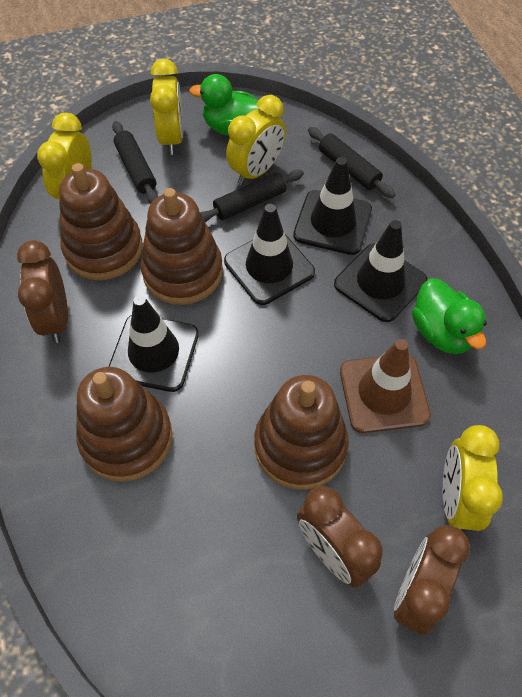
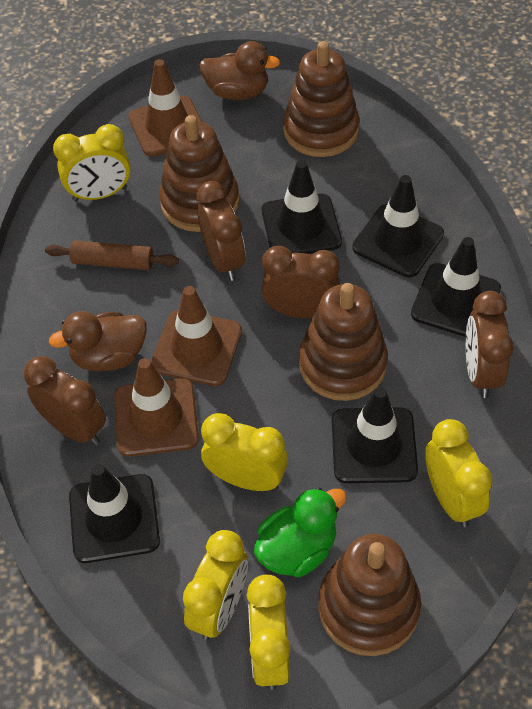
black rolling pin: 3 -> 0
black traffic cone: 4 -> 5
brown clock: 3 -> 4
brown duck: 0 -> 2
brown rolling pin: 0 -> 1
brown traffic cone: 1 -> 3
green duck: 2 -> 1
yellow clock: 4 -> 5

